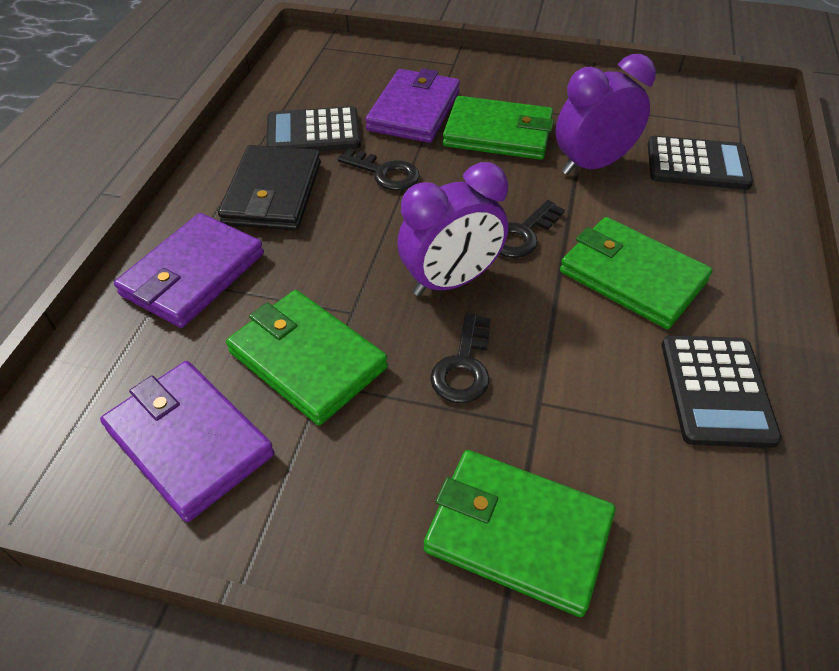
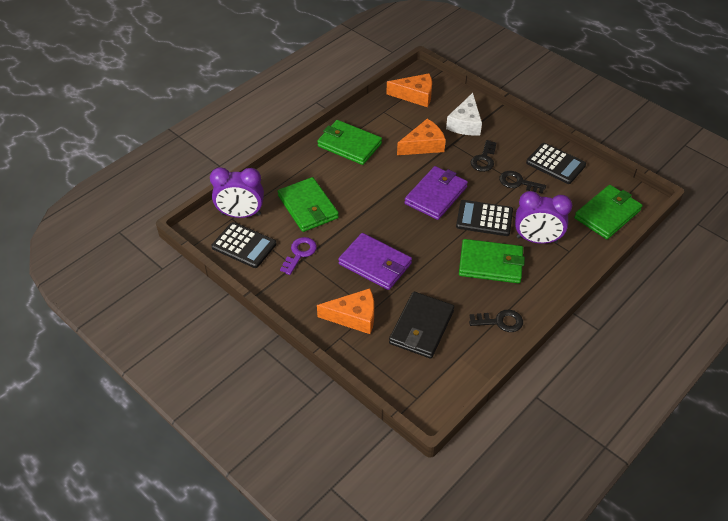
orange cheese: 0 -> 3
purple key: 0 -> 1
purple wallet: 3 -> 2
white cheese: 0 -> 1

